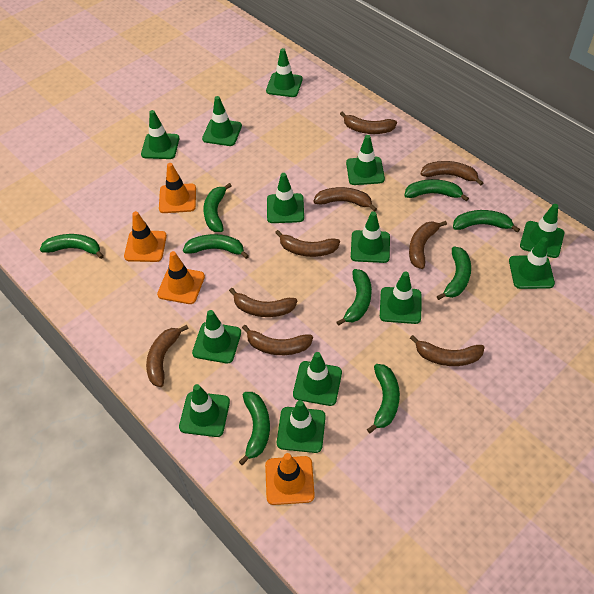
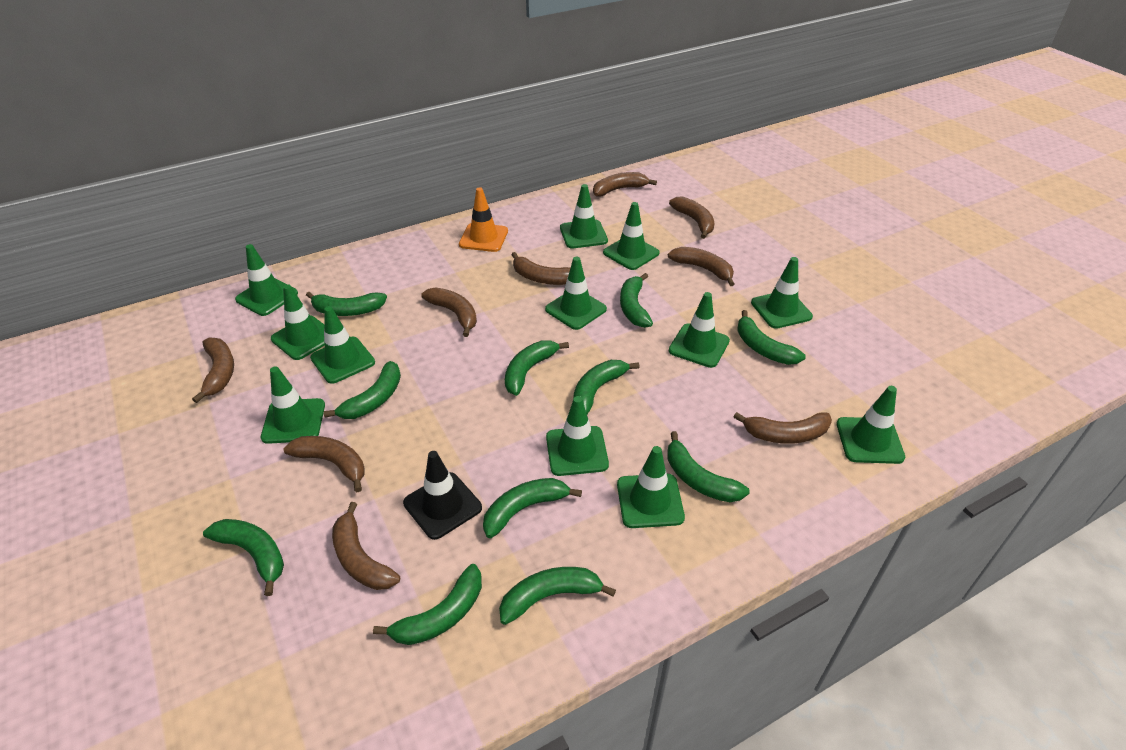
black traffic cone: 0 -> 1
green banana: 9 -> 11
green traffic cone: 13 -> 12
orange traffic cone: 4 -> 1

